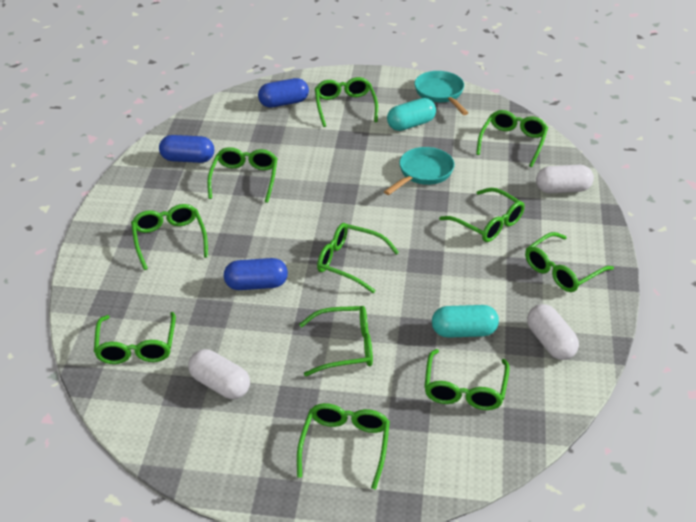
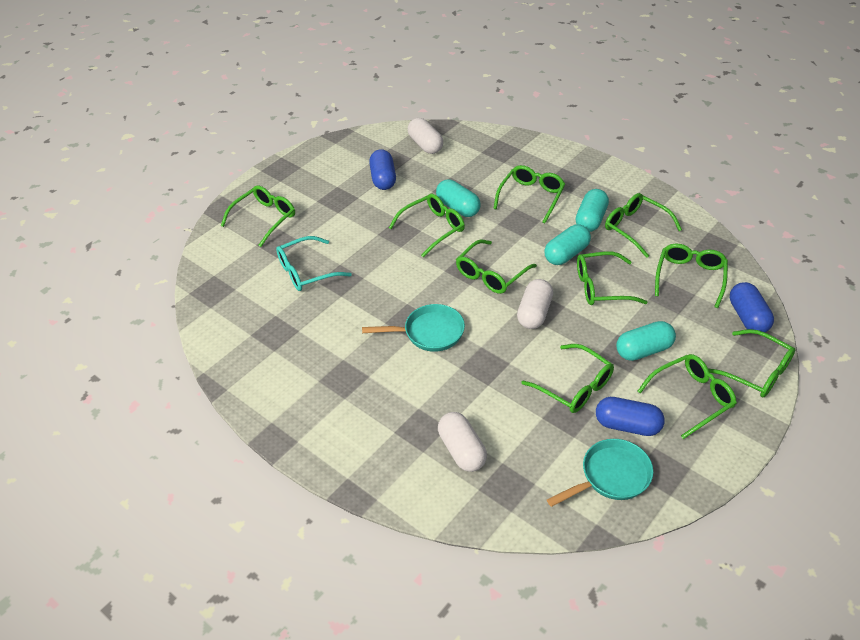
green glasses: 11 -> 10
turquoise capsule: 2 -> 4
turquoise glasses: 0 -> 1

